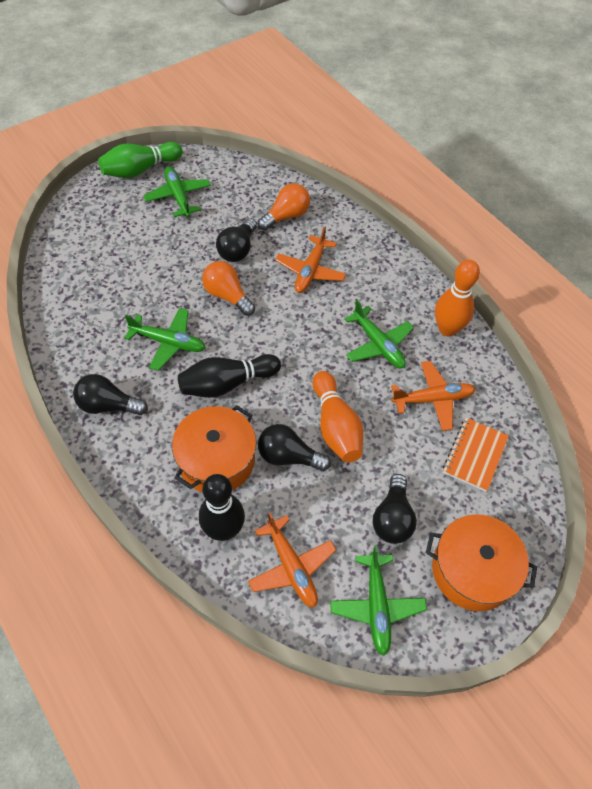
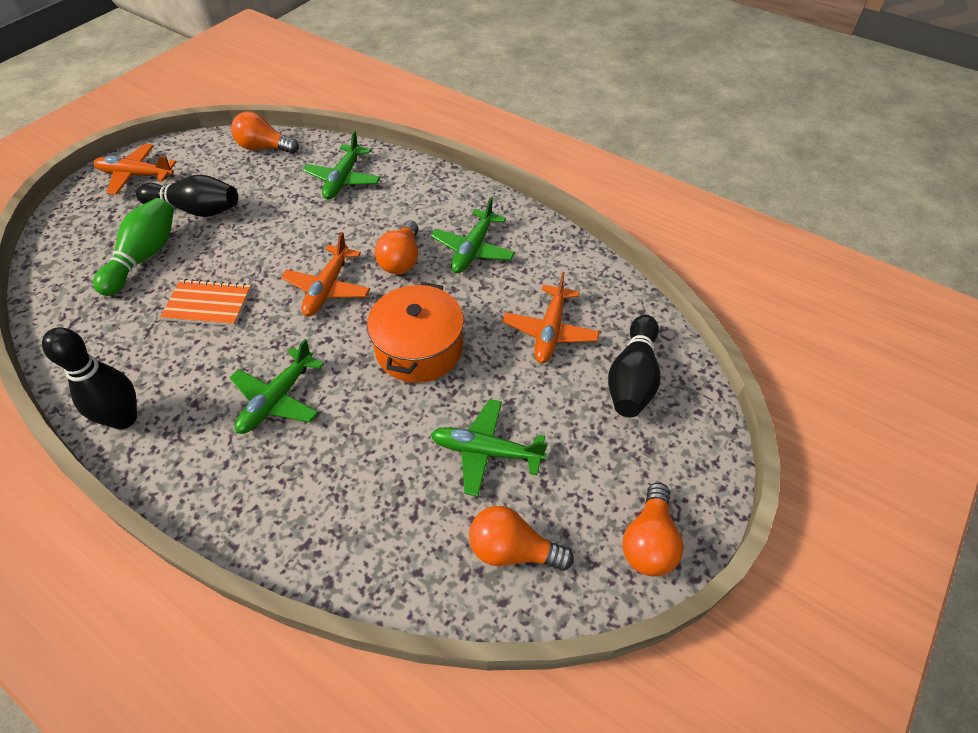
black bowling pin: 2 -> 3
black light bulb: 4 -> 0
orange bowling pin: 2 -> 0
orange light bulb: 2 -> 4
orange pot: 2 -> 1

